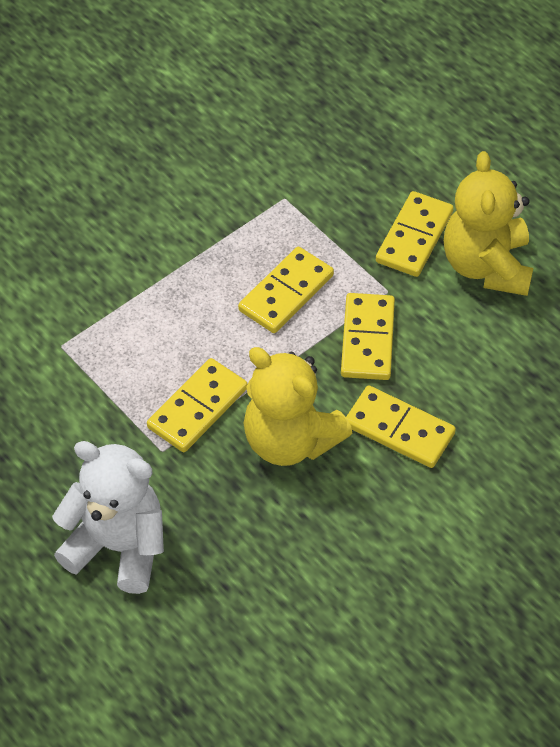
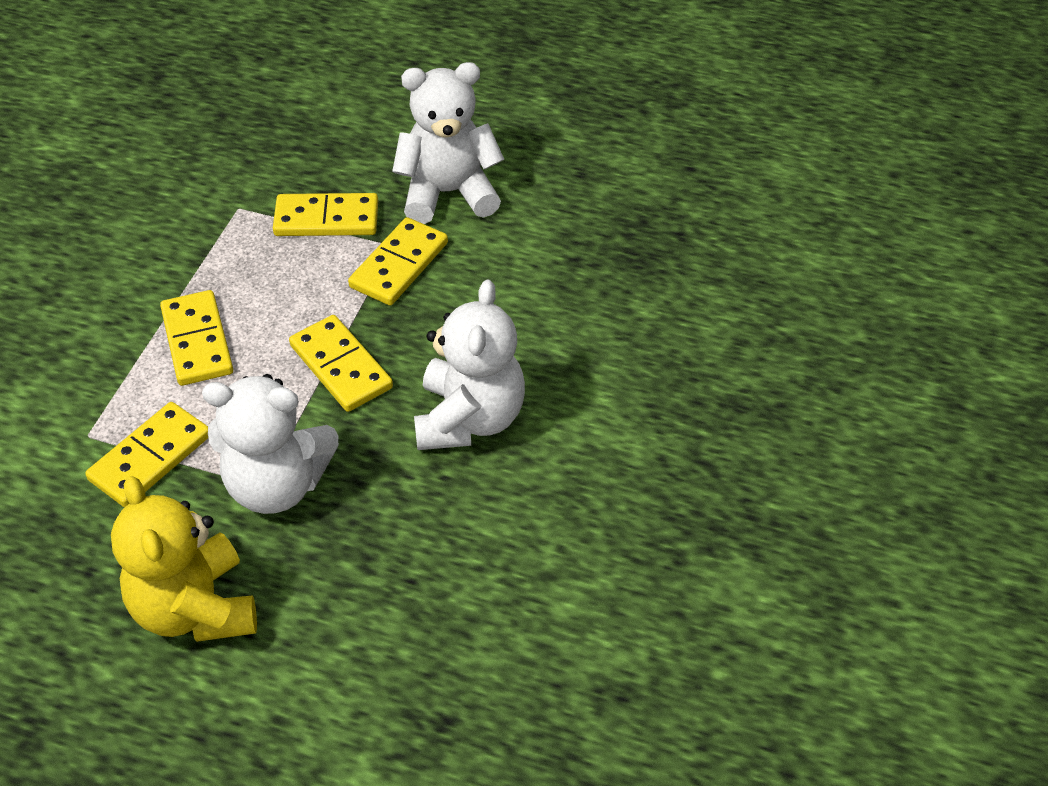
white teddy bear: 1 -> 3
yellow teddy bear: 2 -> 1

